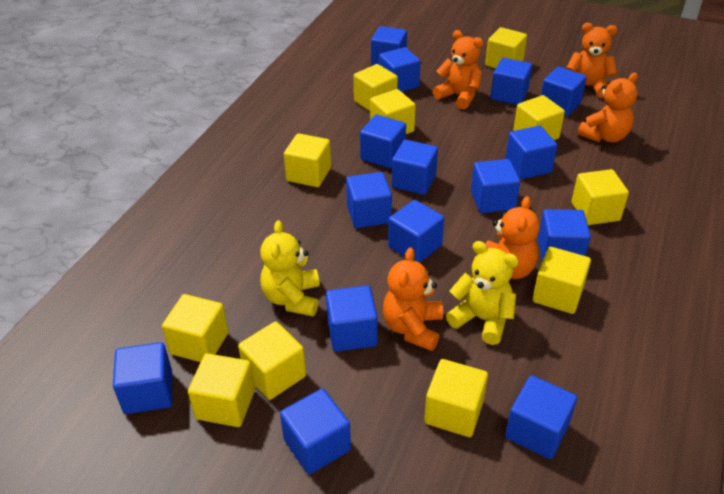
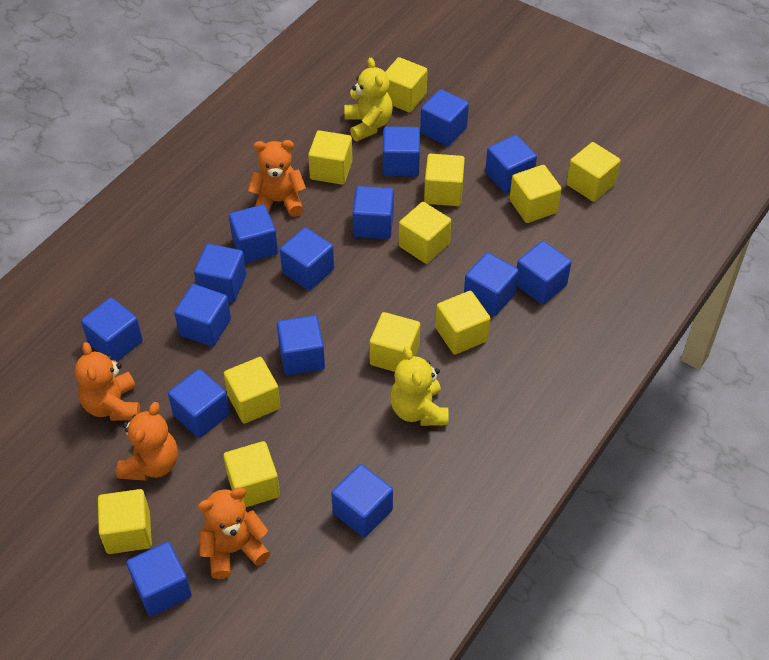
orange teddy bear: 5 -> 4

